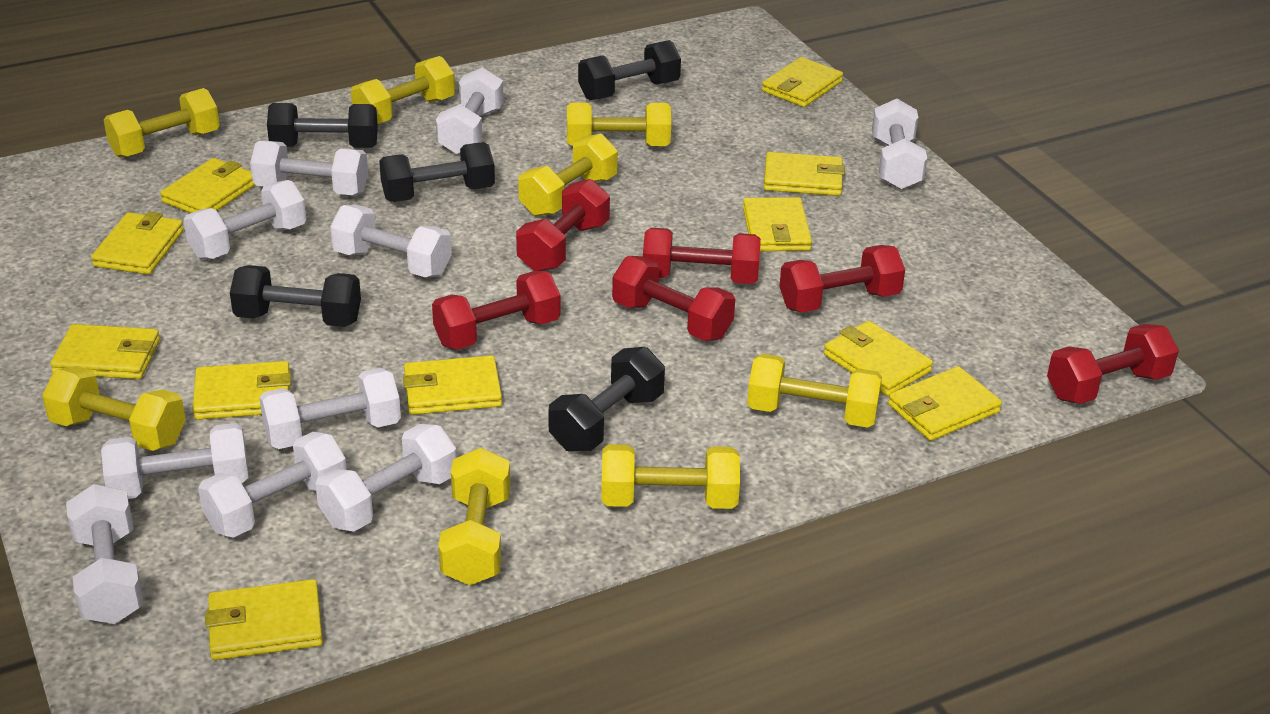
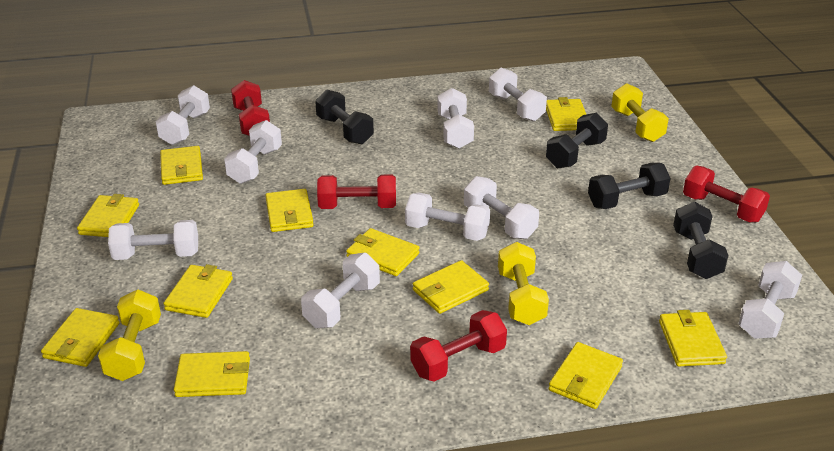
black dumbbell: 5 -> 4
red dumbbell: 6 -> 4
white dumbbell: 10 -> 9
yellow dumbbell: 8 -> 3

